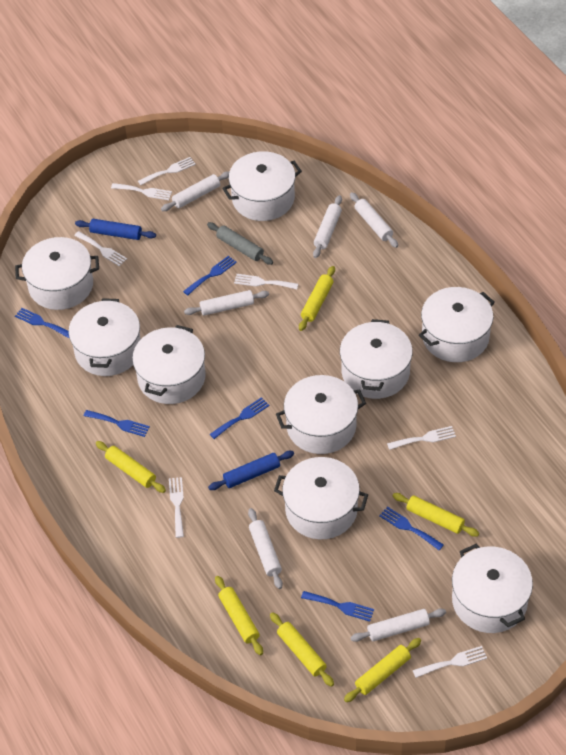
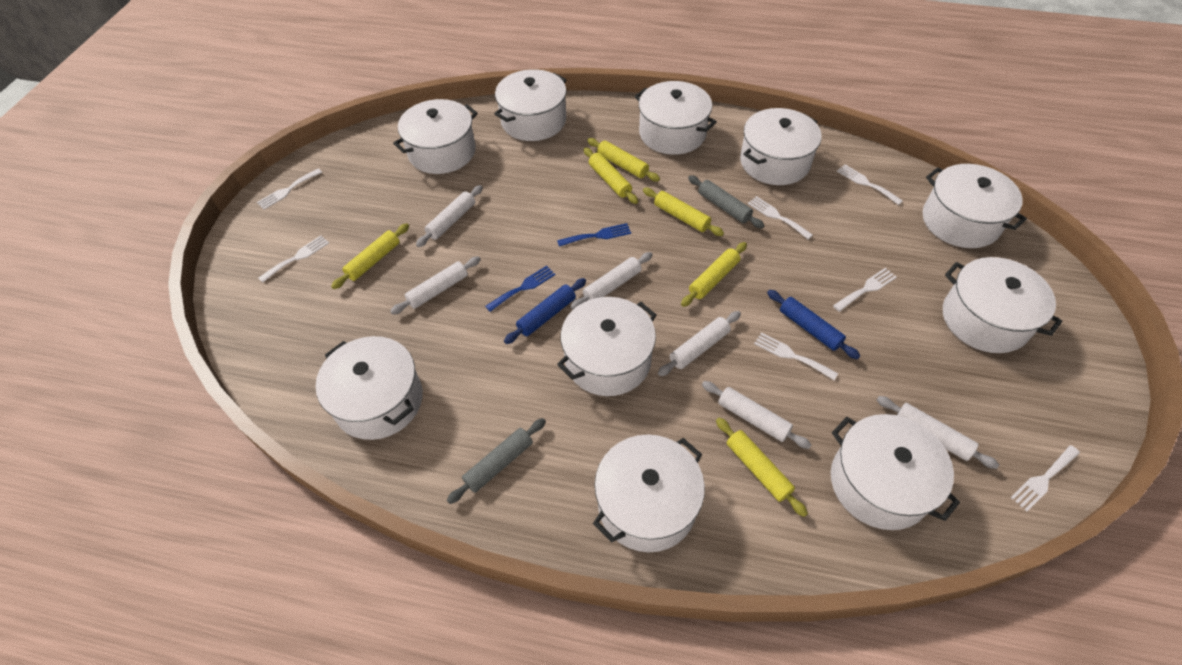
blue fork: 6 -> 2
grey rolling pin: 1 -> 2
white pot: 9 -> 10

